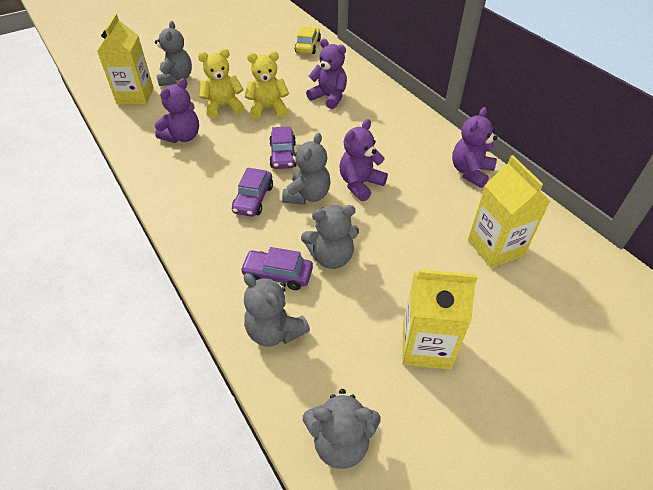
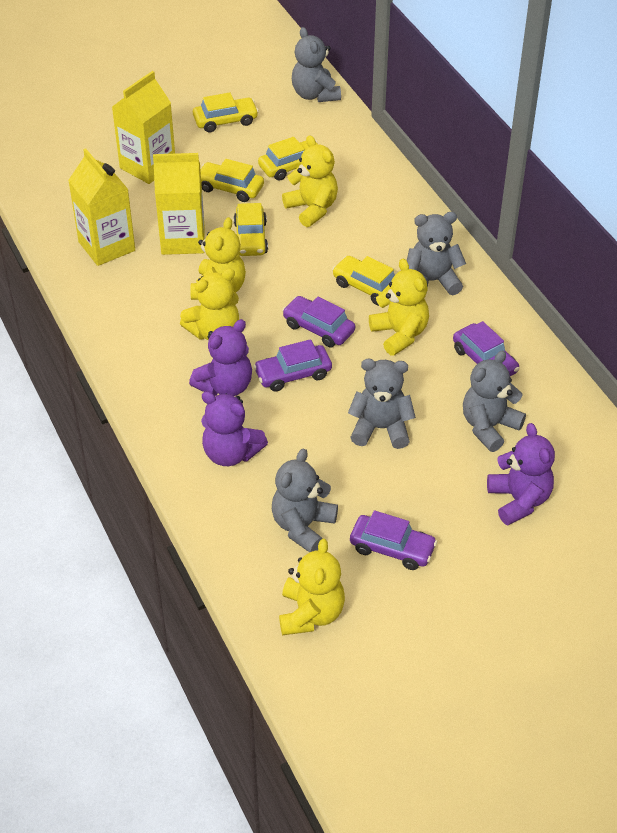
purple car: 3 -> 4
purple teddy bear: 4 -> 3
yellow car: 1 -> 5
yellow teddy bear: 2 -> 5

